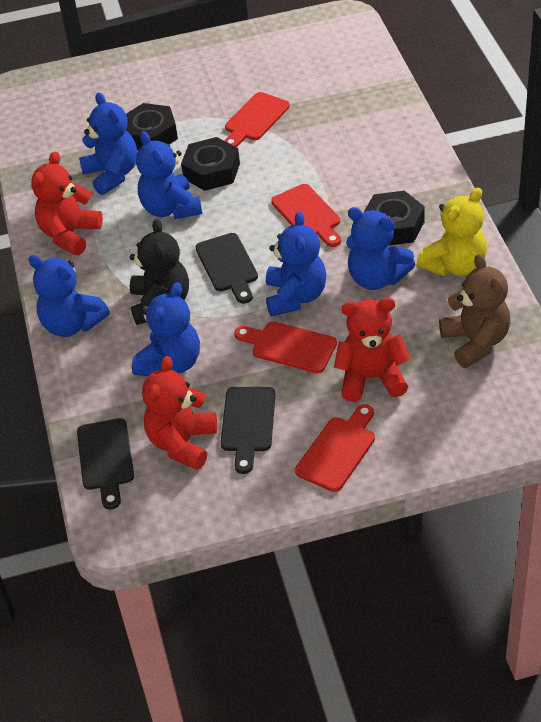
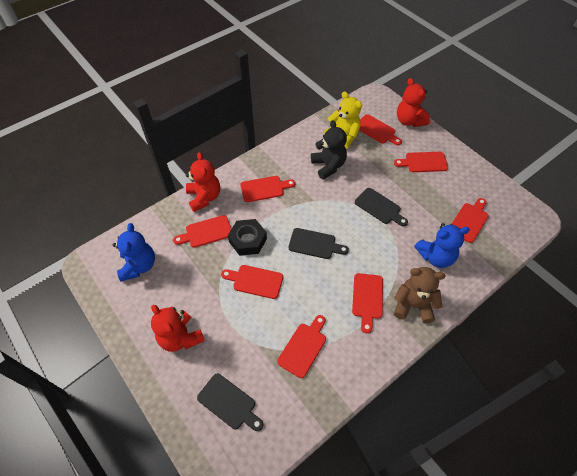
black nut: 3 -> 1
blue teddy bear: 6 -> 2
red cutting board: 4 -> 8

